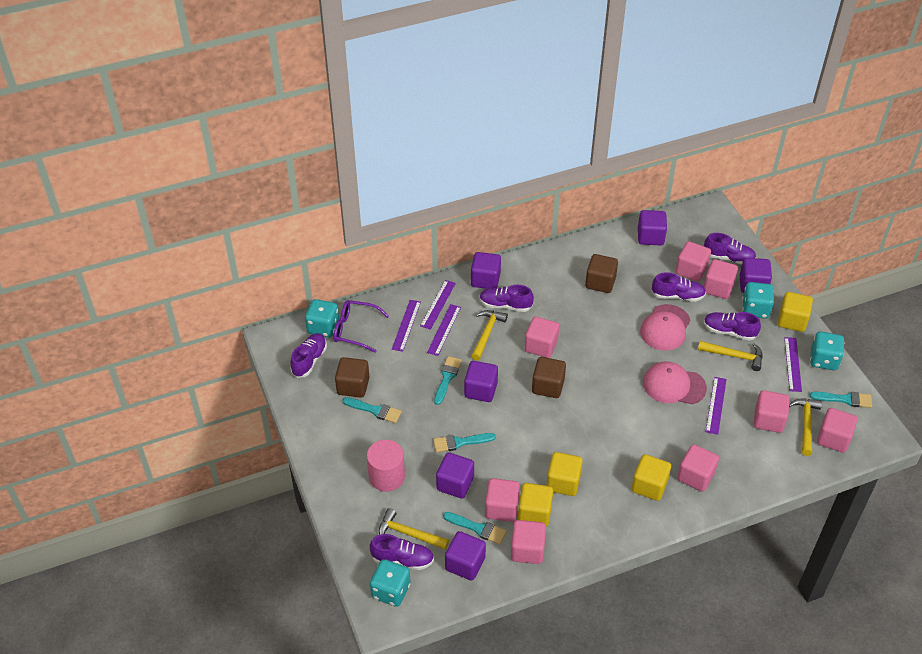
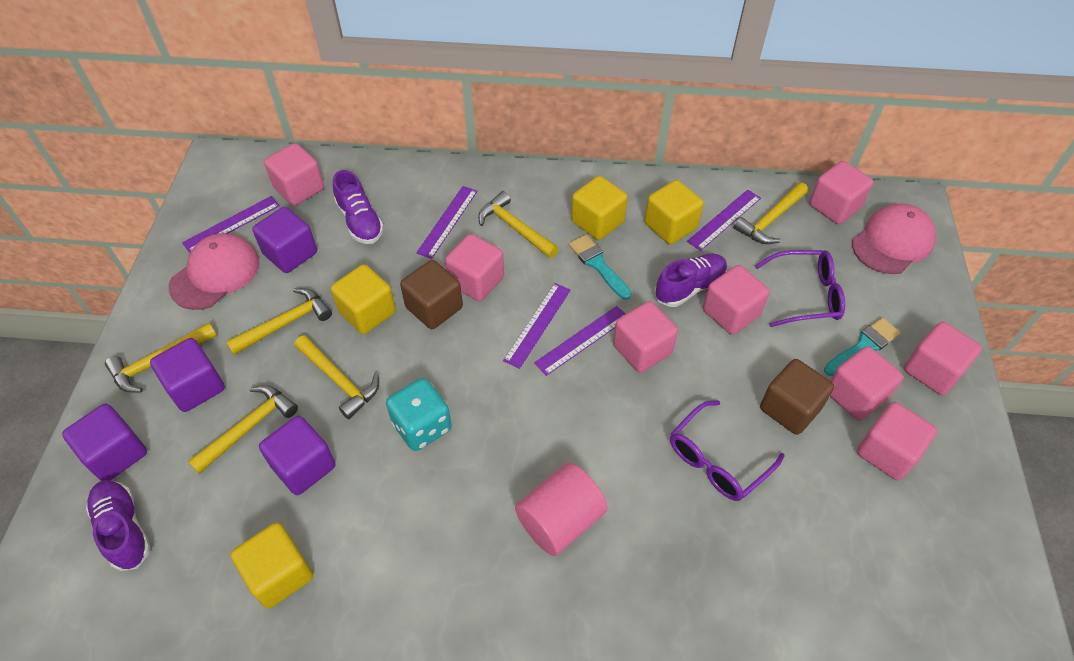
brown cube: 3 -> 2
purple cube: 6 -> 4
purple glasses: 1 -> 2
purple shoe: 6 -> 3
turquoise brush: 5 -> 2
turquoise dice: 4 -> 1
yellow hammer: 4 -> 6

